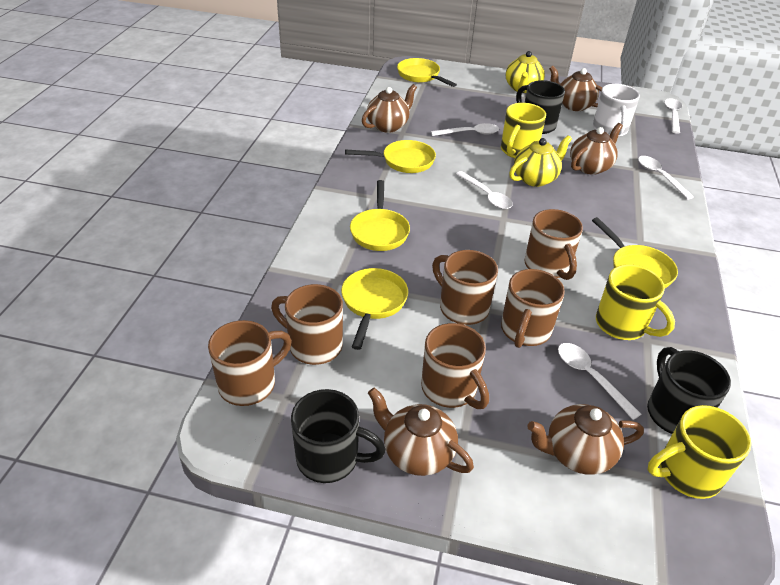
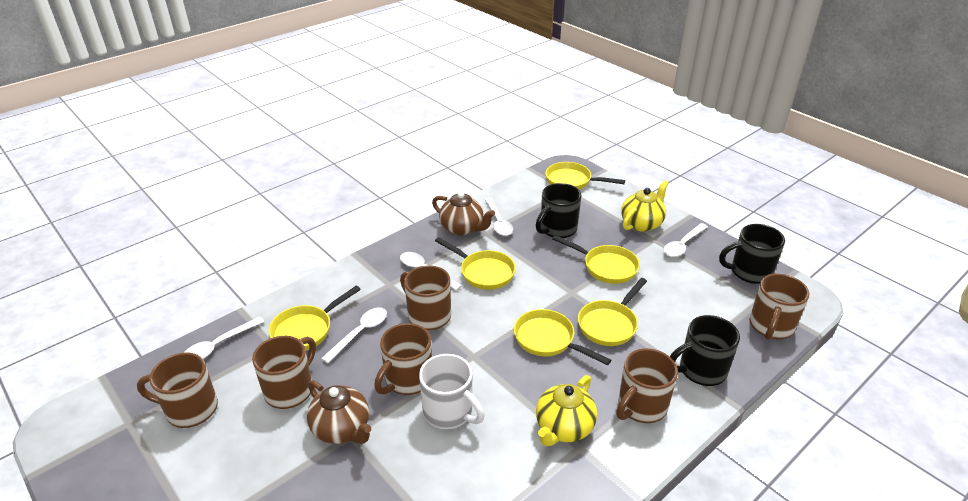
brown teapot: 5 -> 2
yellow mug: 3 -> 0
yellow pan: 5 -> 6

